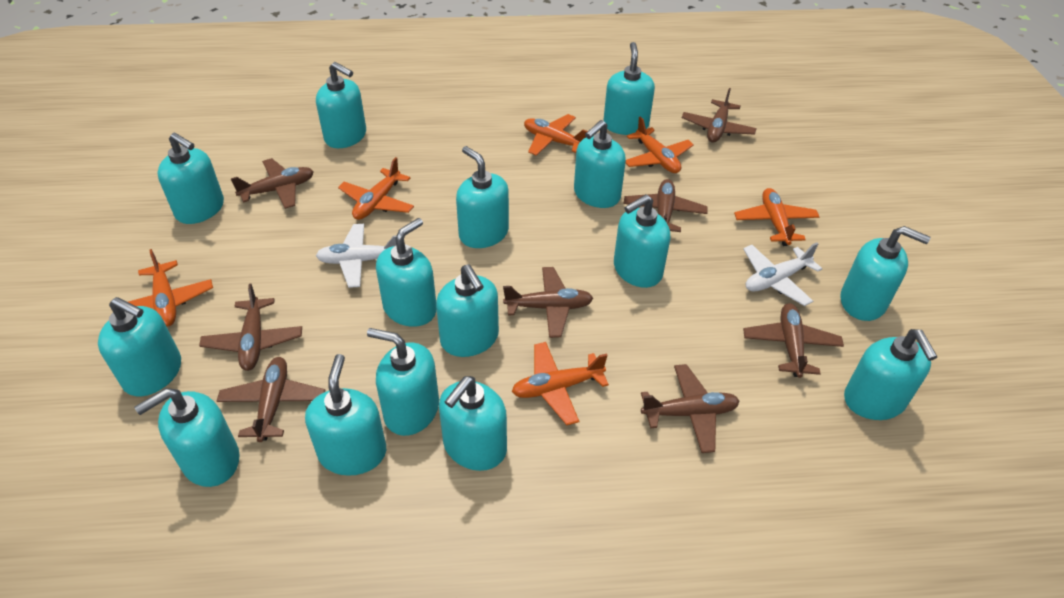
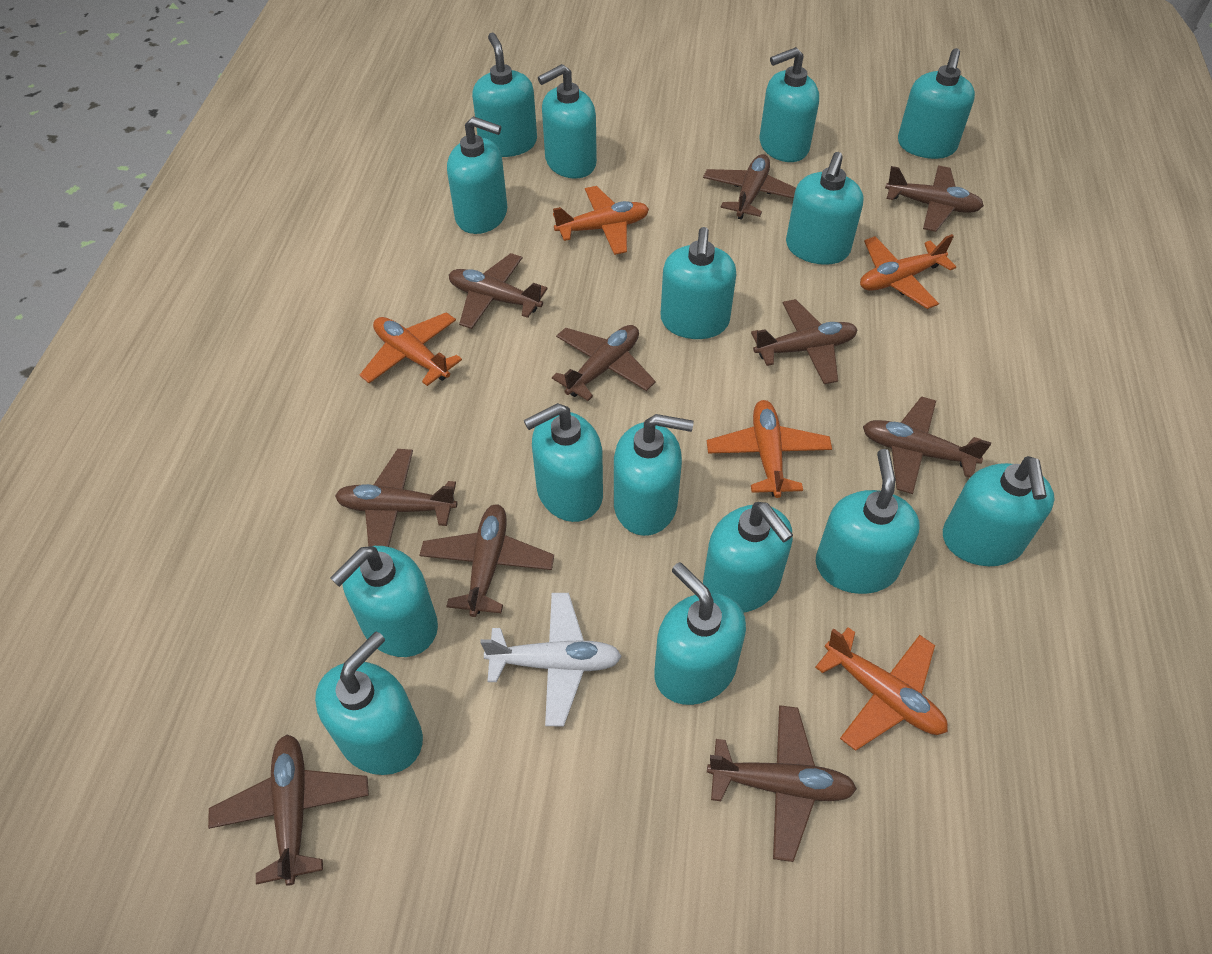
brown plane: 8 -> 10
orange plane: 6 -> 5
white plane: 2 -> 1

